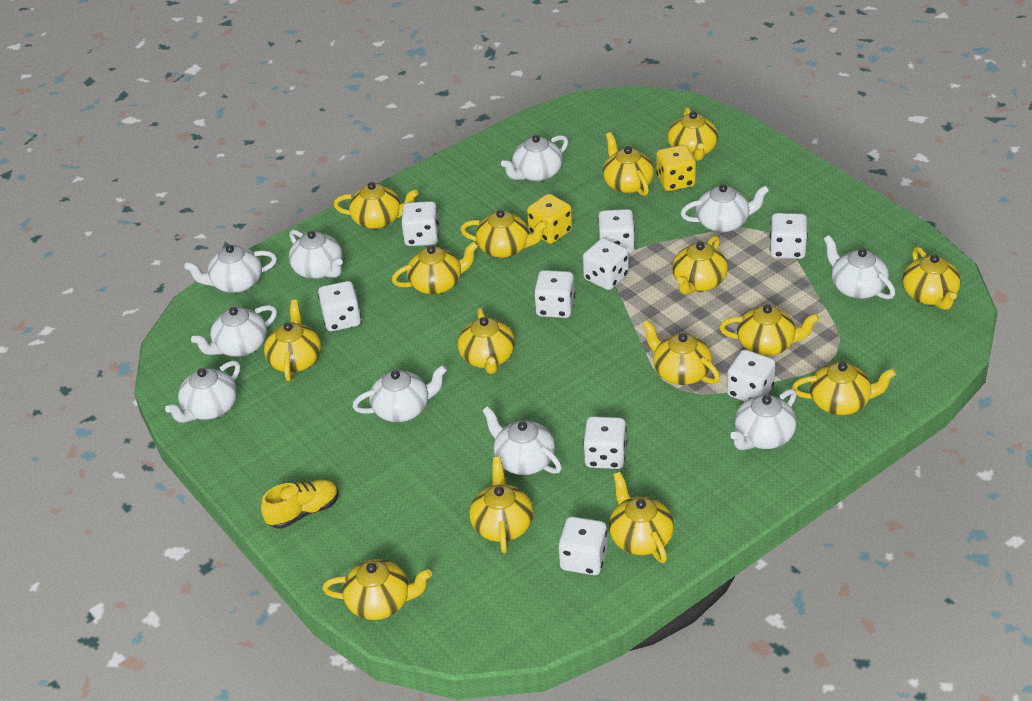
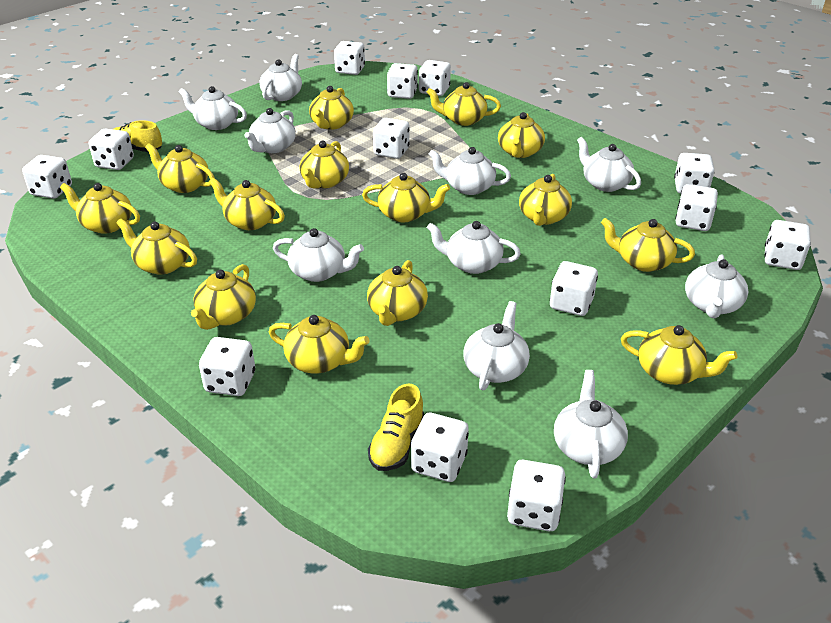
white dice: 9 -> 13
yellow dice: 2 -> 0
yellow shoe: 1 -> 2

